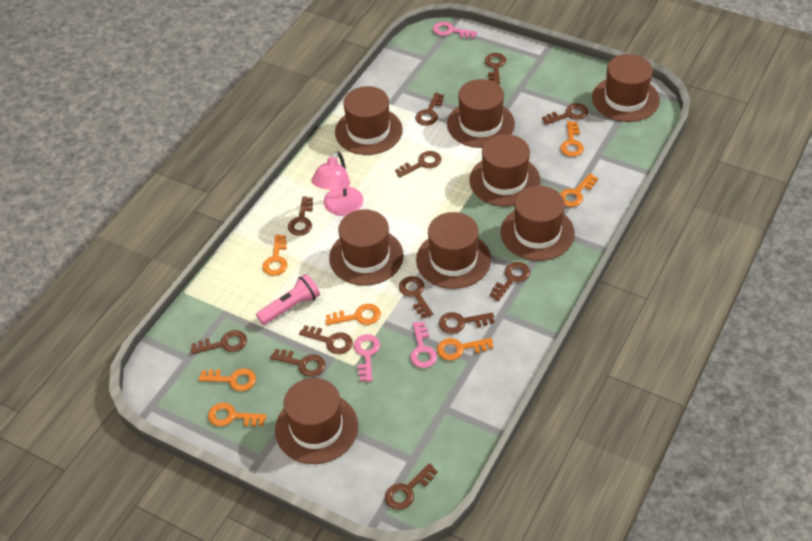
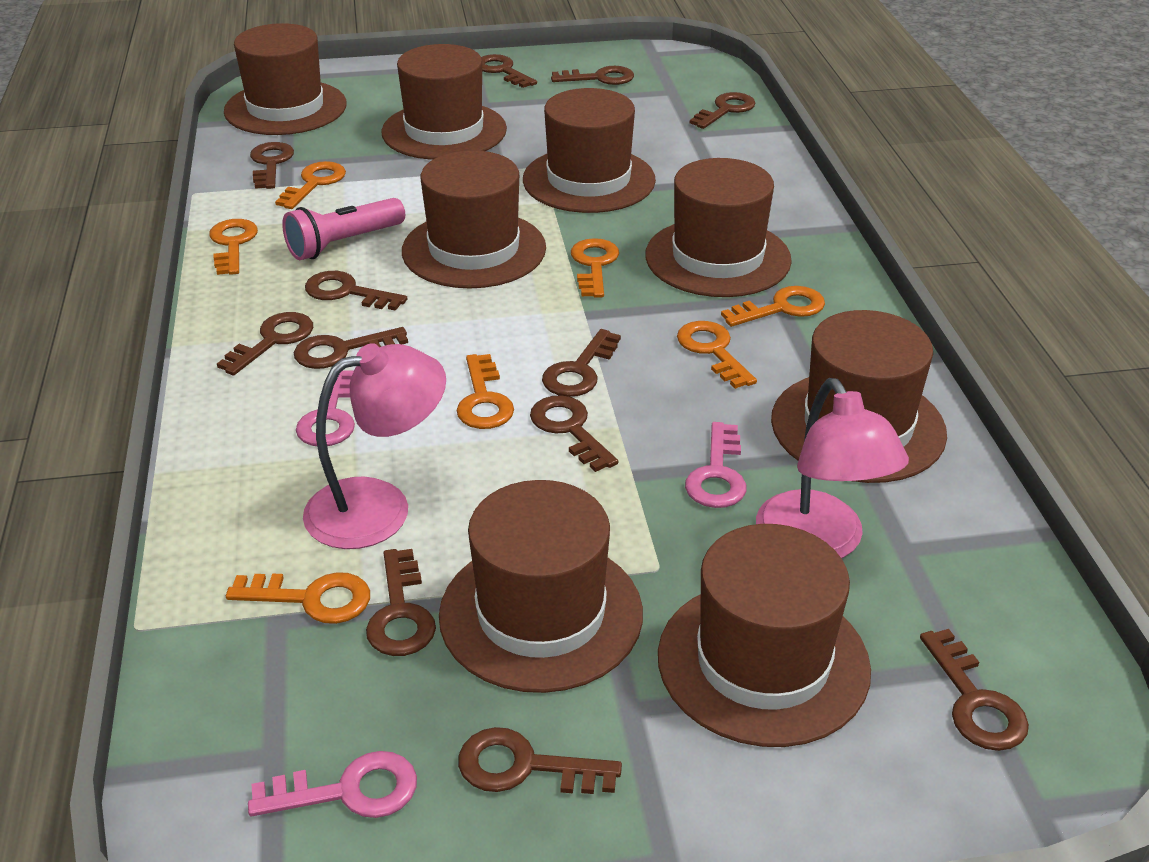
pink lamp: 1 -> 2

